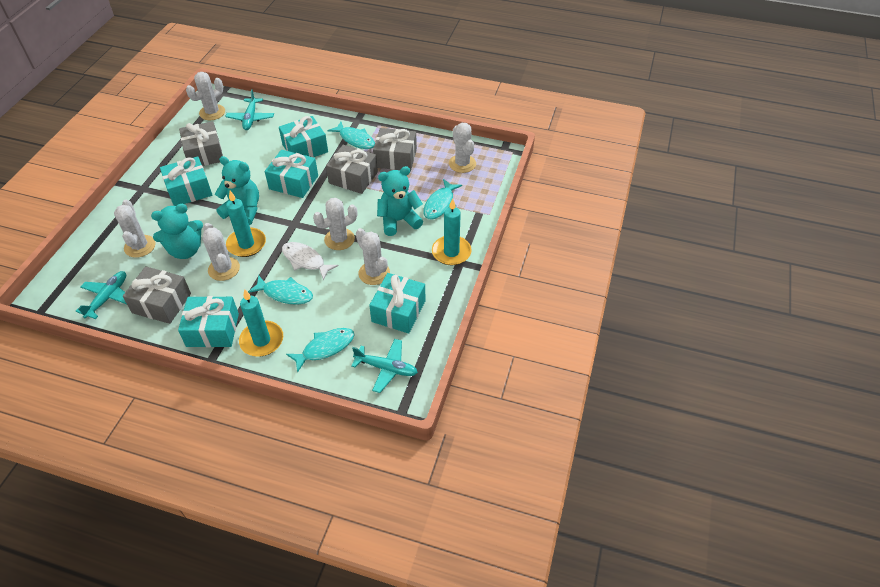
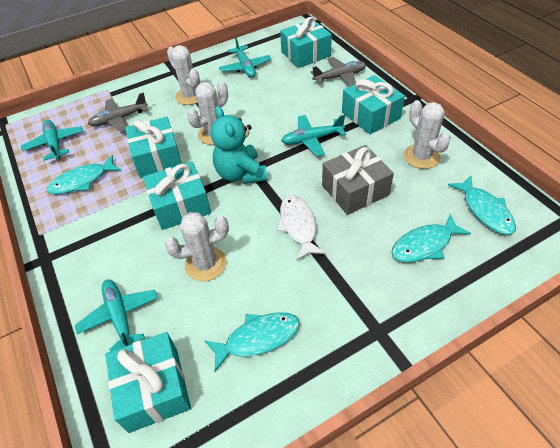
grey gift: 4 -> 1
grey plane: 0 -> 2
turquoise candle: 3 -> 0
turquoise plane: 3 -> 4
turquoise teddy bear: 3 -> 1
white cactus: 6 -> 4

